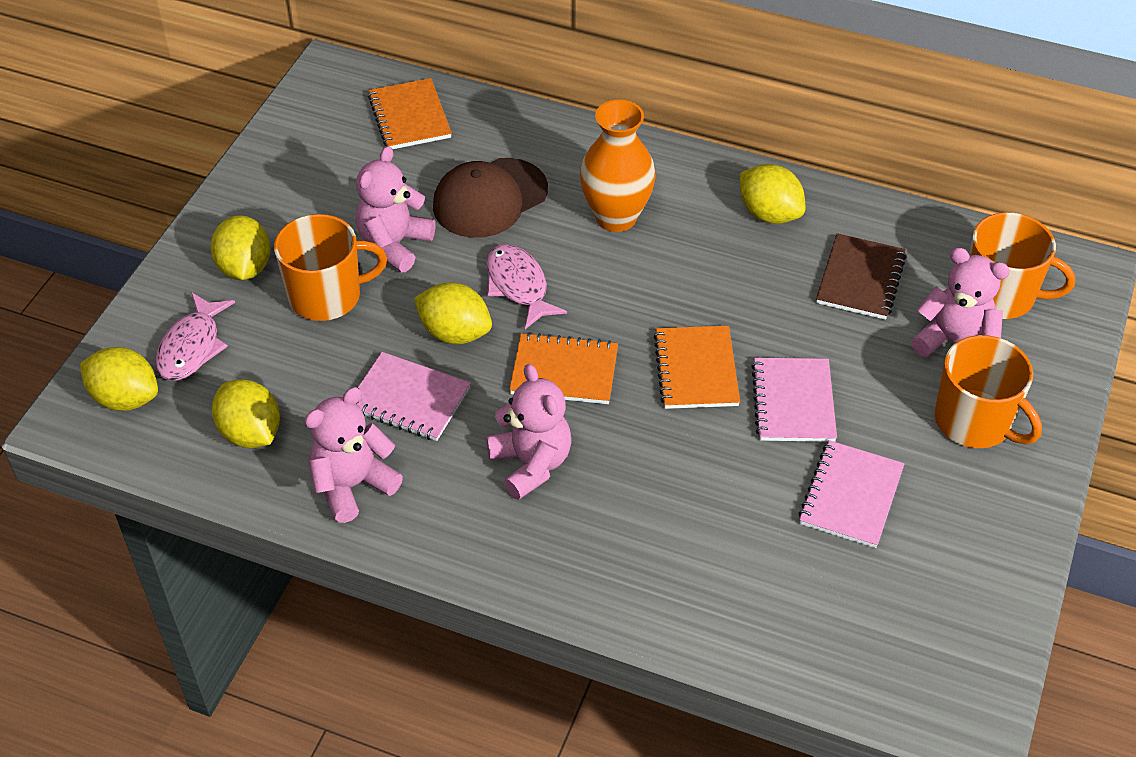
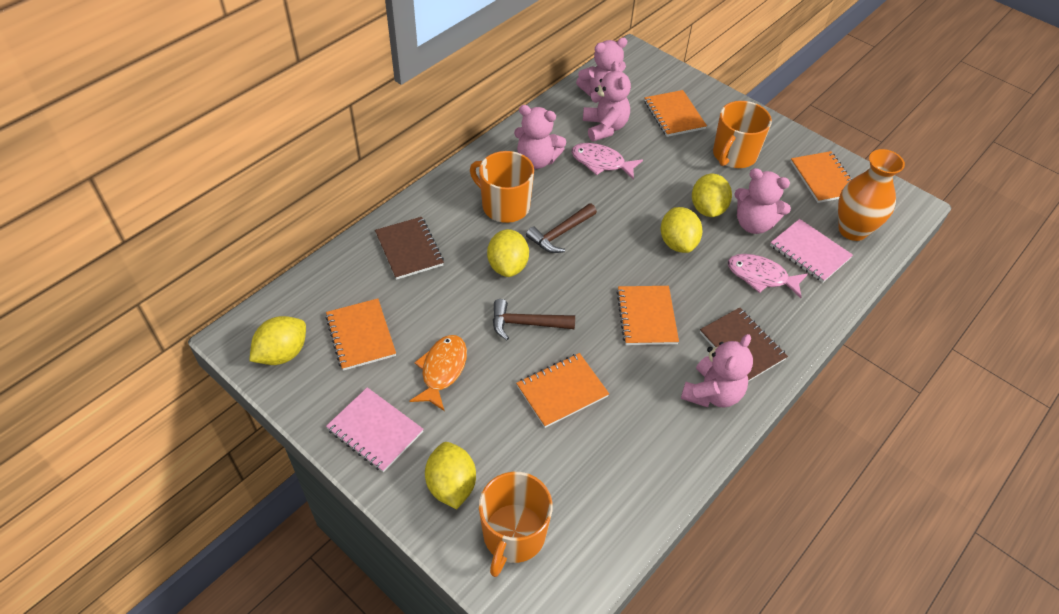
brown cap: 1 -> 0
brown hammer: 0 -> 2
brown notebook: 1 -> 2
orange fish: 0 -> 1
orange notebook: 3 -> 5
pink notebook: 3 -> 2
pink teddy bear: 4 -> 5

